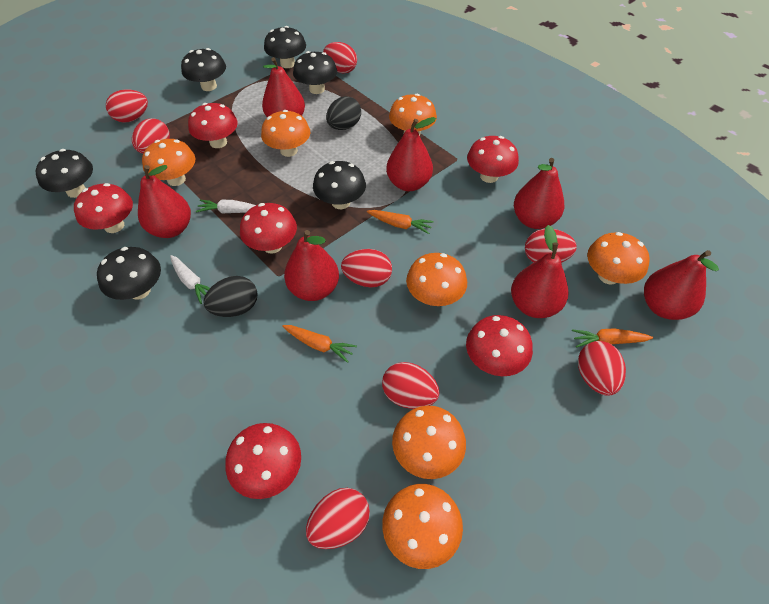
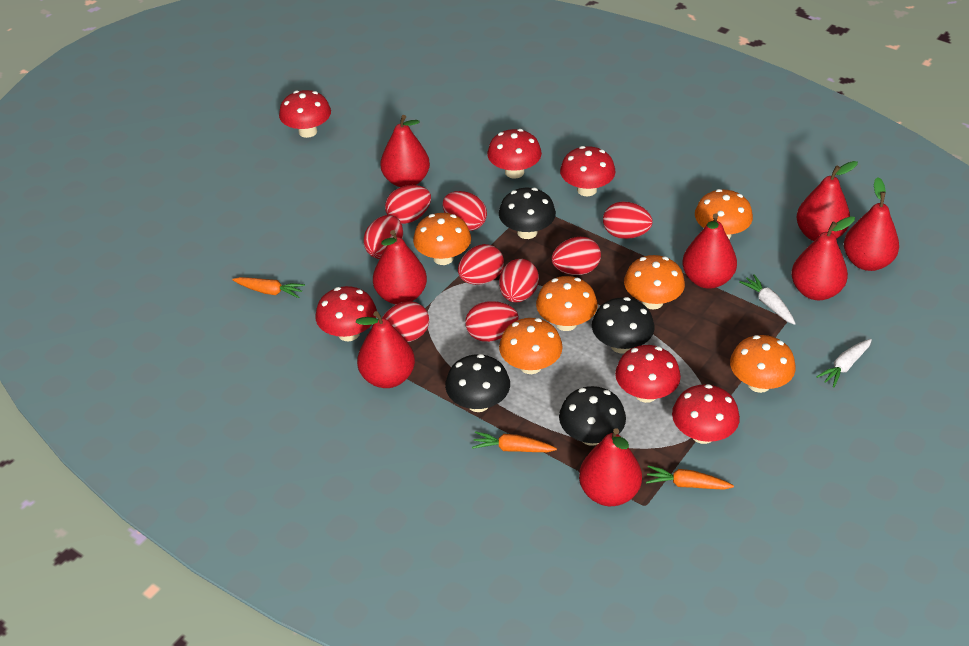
black egg: 2 -> 0
black mushroom: 6 -> 4
orange mushroom: 7 -> 6
red egg: 8 -> 9
red pear: 7 -> 8

